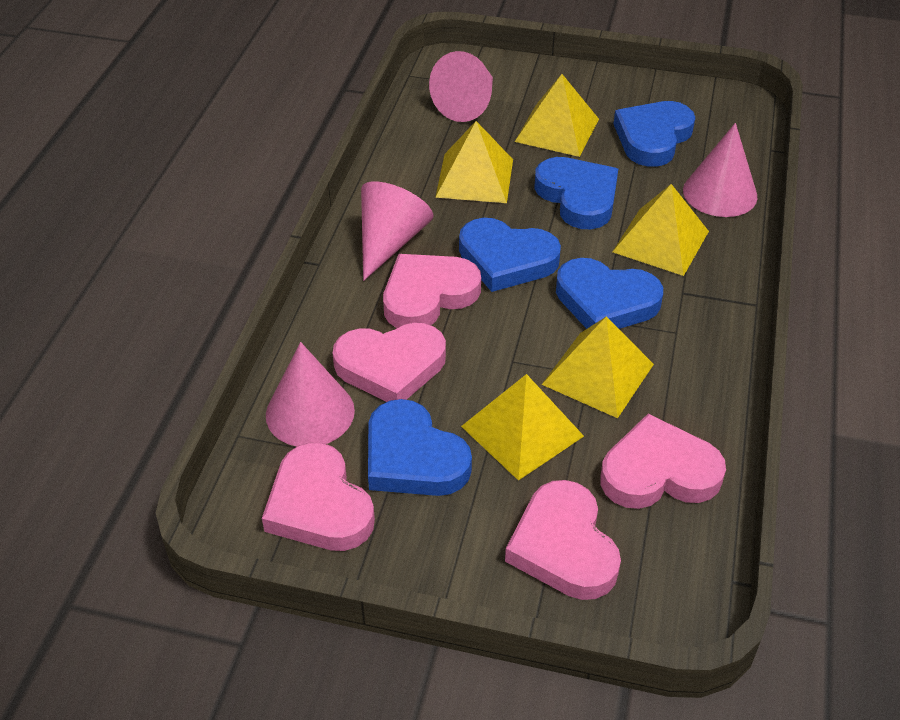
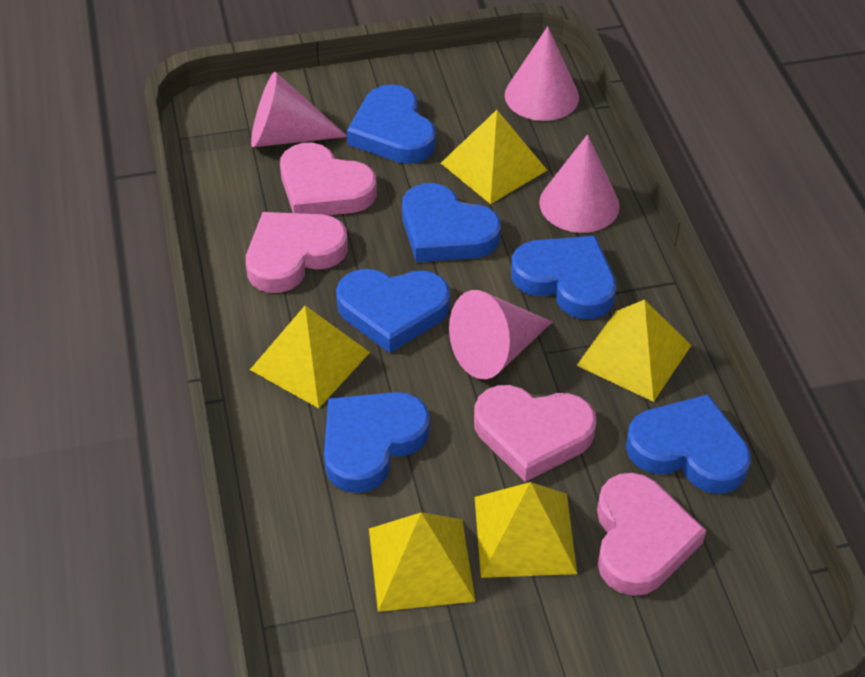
blue heart: 5 -> 6
pink heart: 5 -> 4

